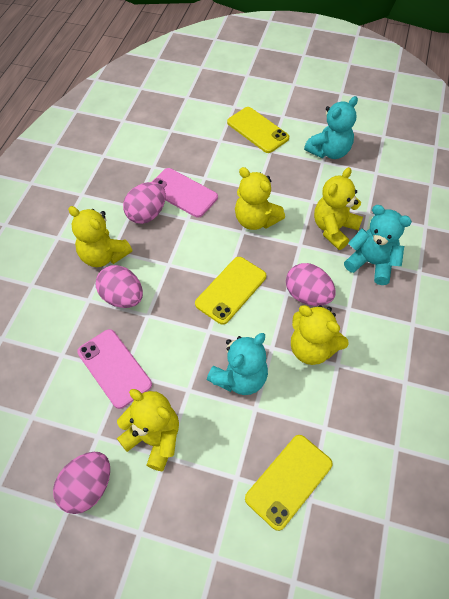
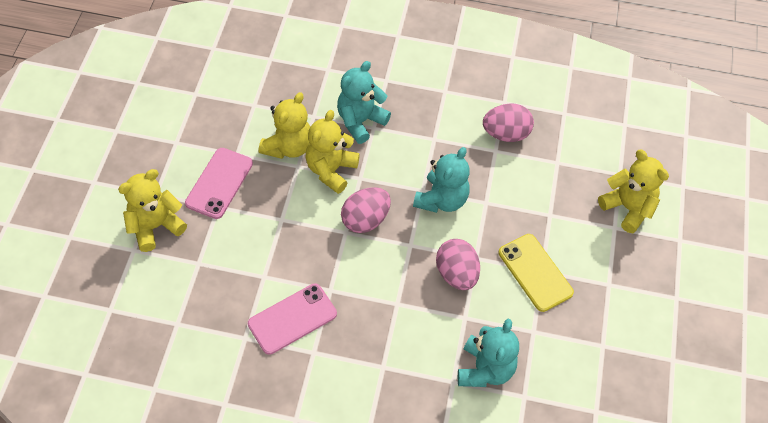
pink egg: 4 -> 3
yellow phone: 3 -> 1
yellow teddy bear: 5 -> 4

